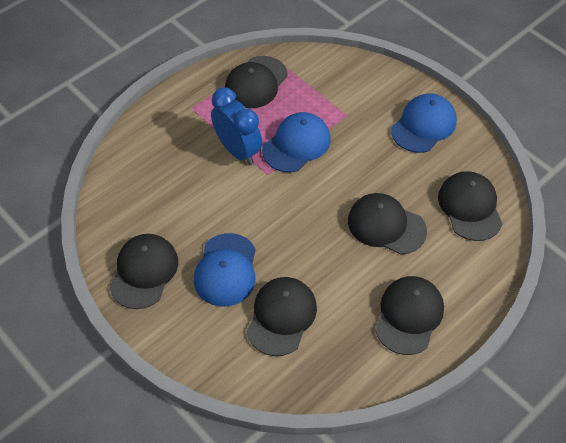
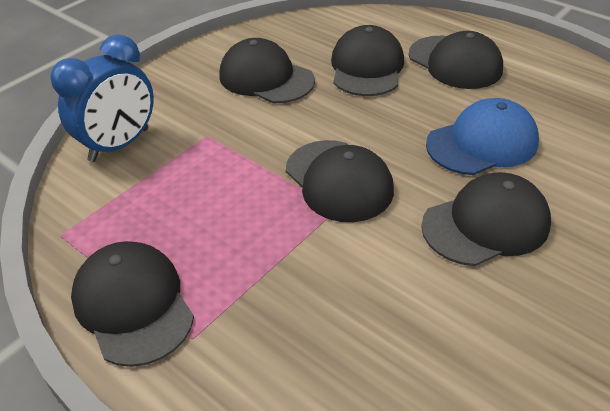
blue cap: 3 -> 1

